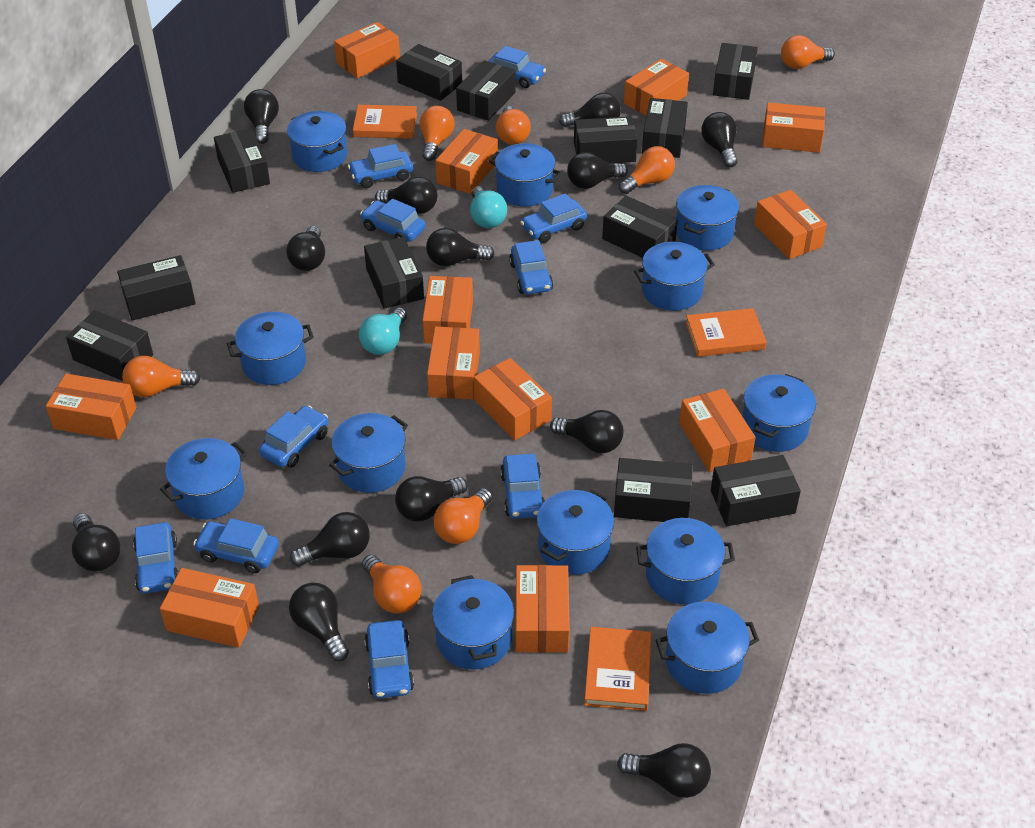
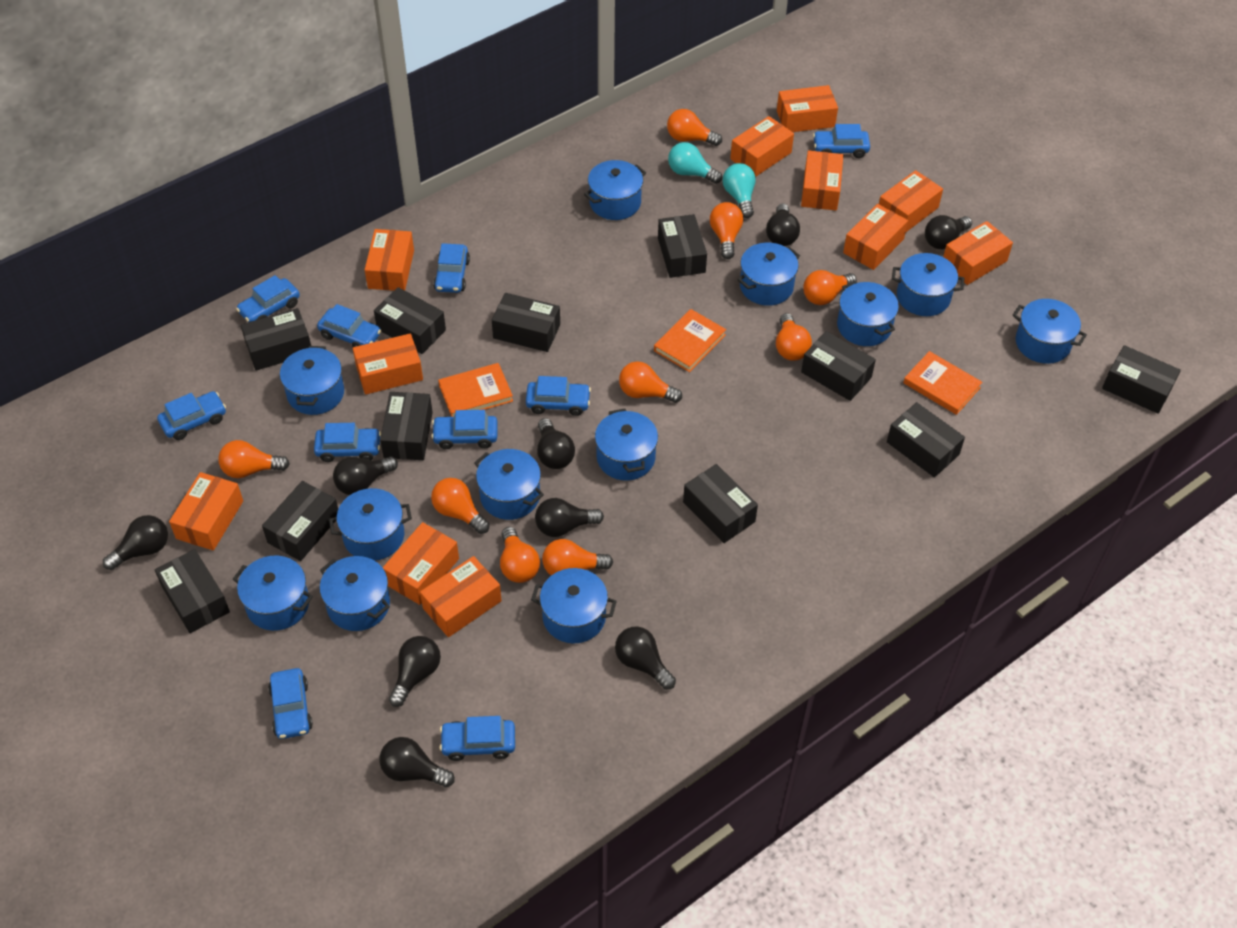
black box: 12 -> 11
black light bulb: 13 -> 9
orange box: 12 -> 11
orange light bulb: 7 -> 9

